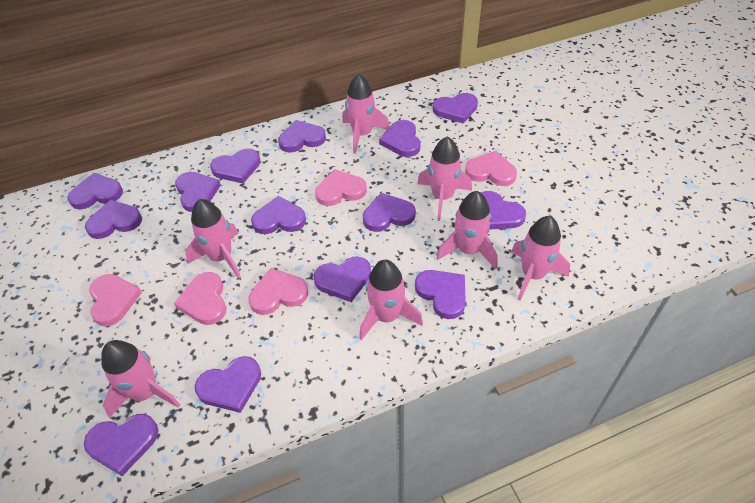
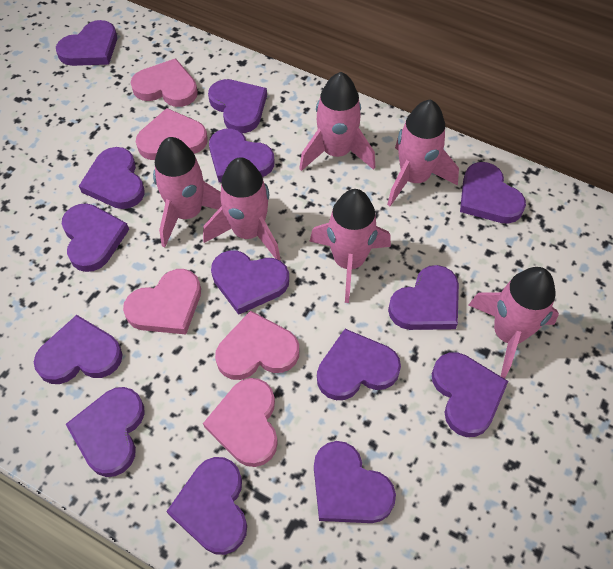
pink rocket: 7 -> 6

